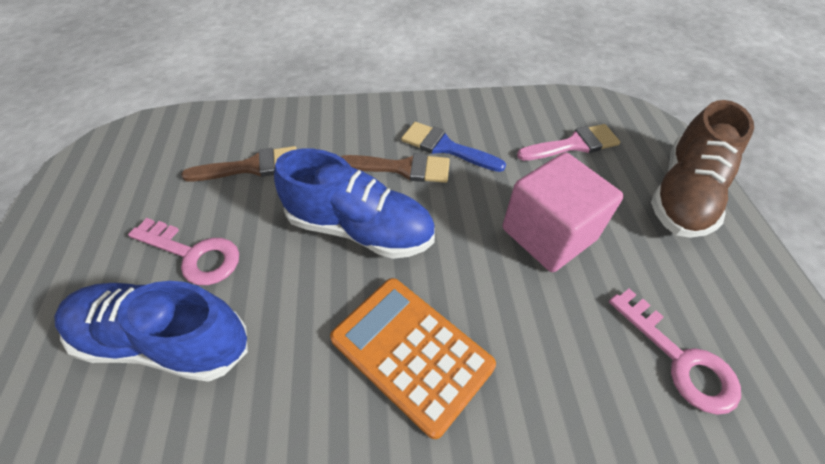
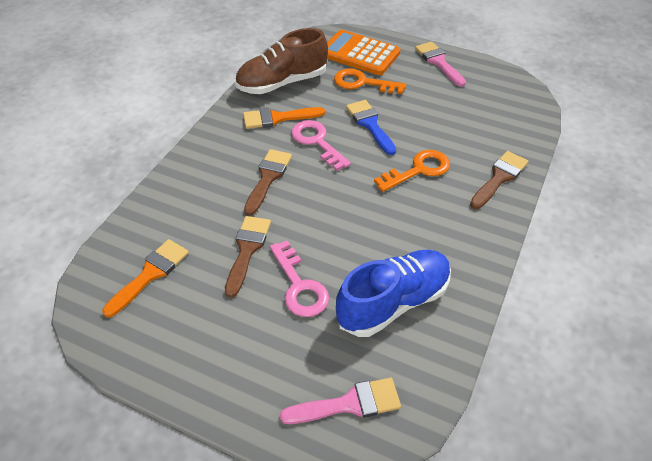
blue shoe: 2 -> 1
brown brush: 2 -> 3
orange brush: 0 -> 2
orange key: 0 -> 2
pink brush: 1 -> 2
pink cube: 1 -> 0

